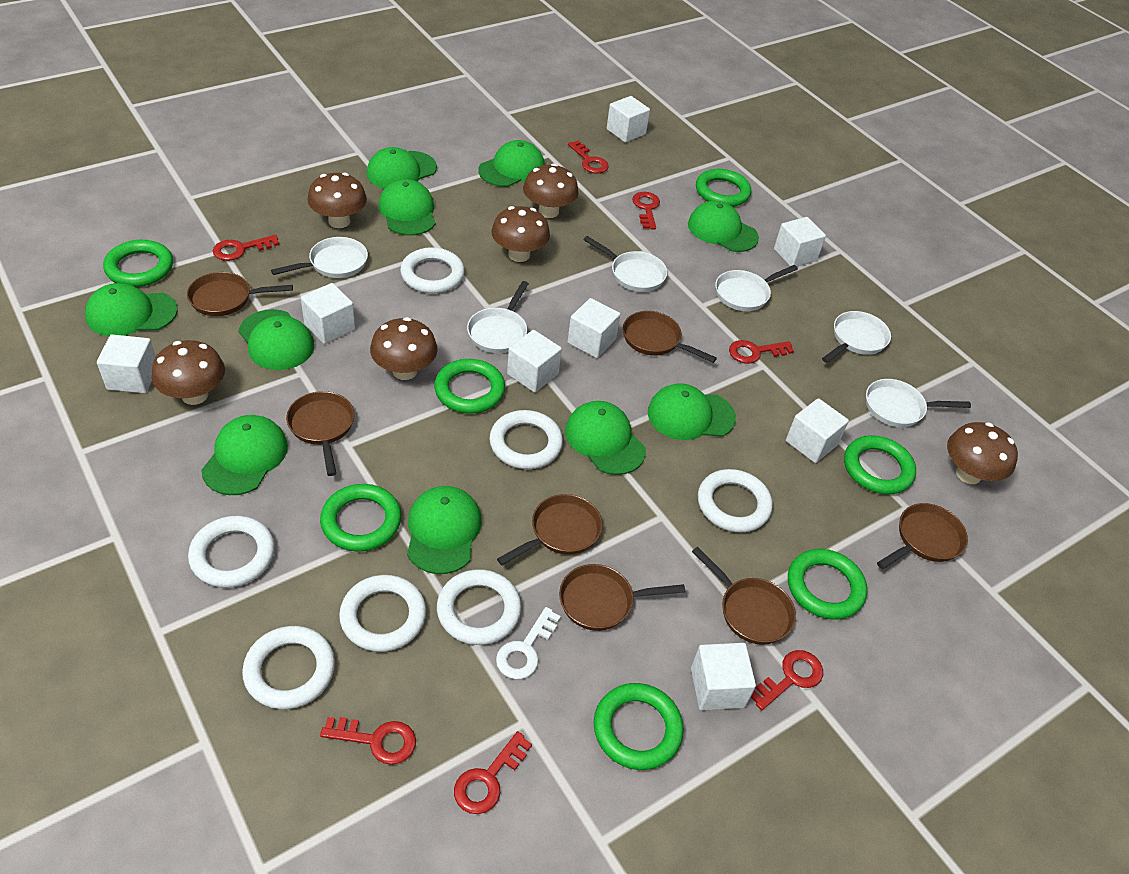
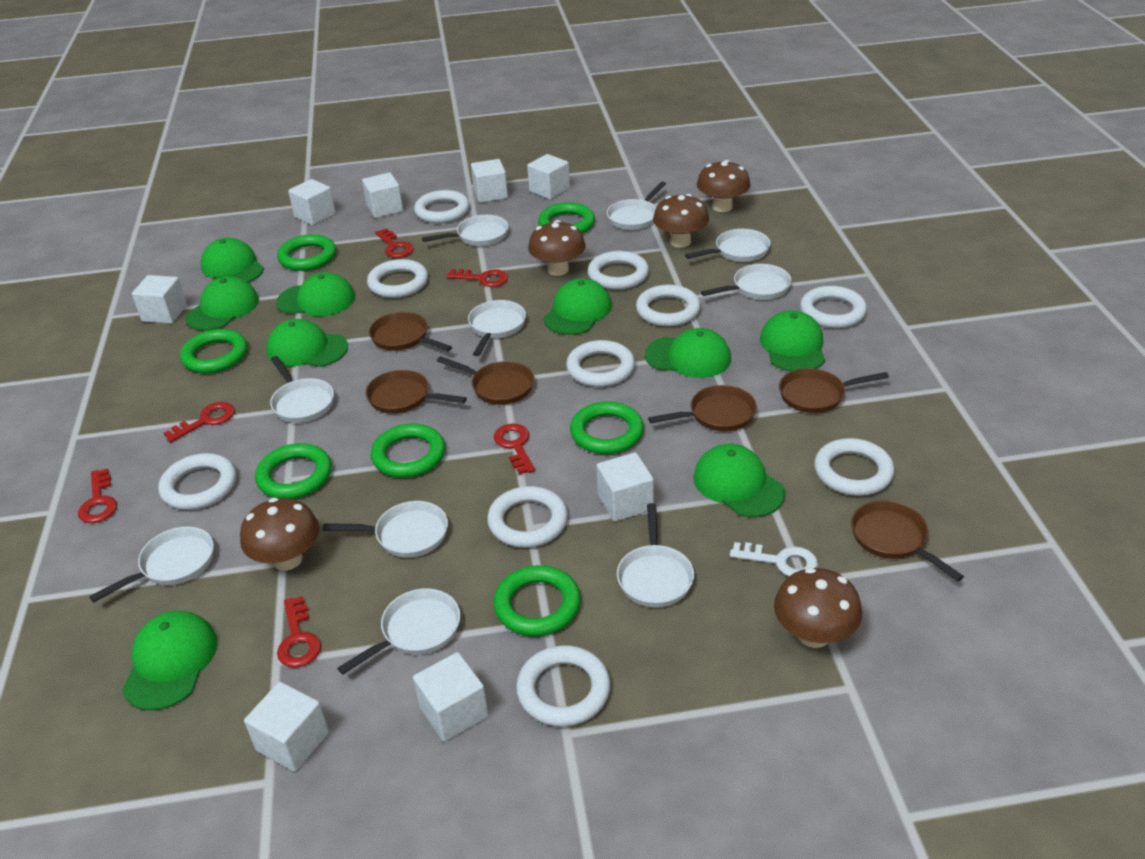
brown mushroom: 6 -> 5
brown pan: 7 -> 6
green cap: 10 -> 9
red key: 7 -> 6
white pan: 6 -> 10
white ring: 7 -> 10

